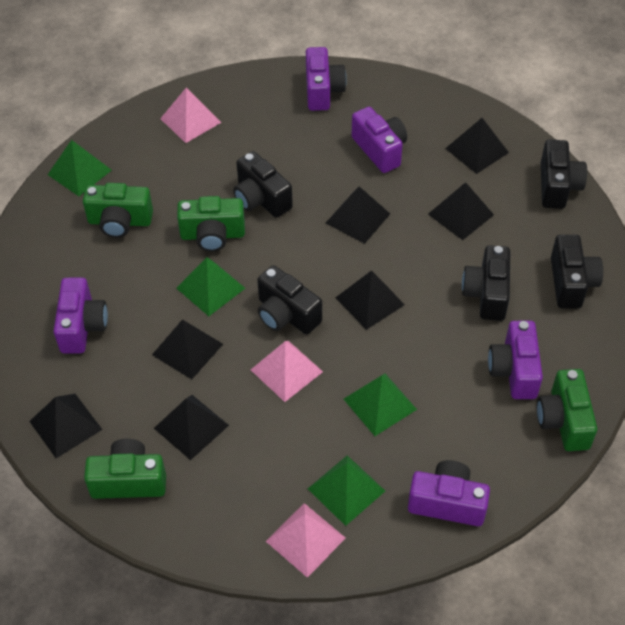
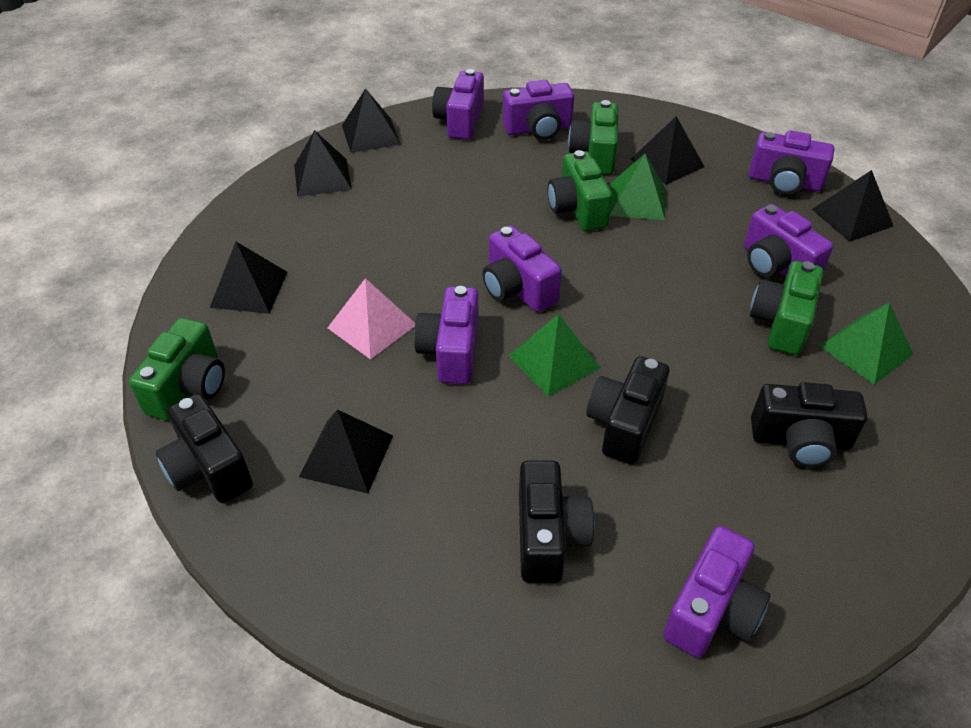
black camera: 5 -> 4
black pyramid: 7 -> 6
green pyramid: 4 -> 3
pink pyramid: 3 -> 1
purple camera: 5 -> 7

